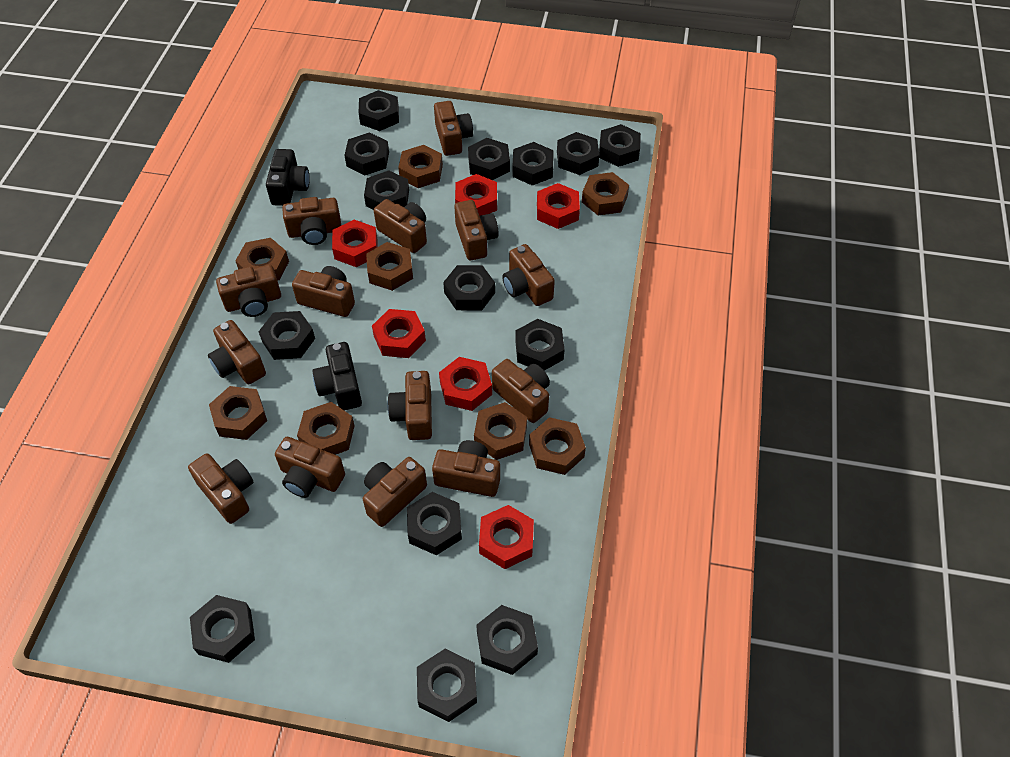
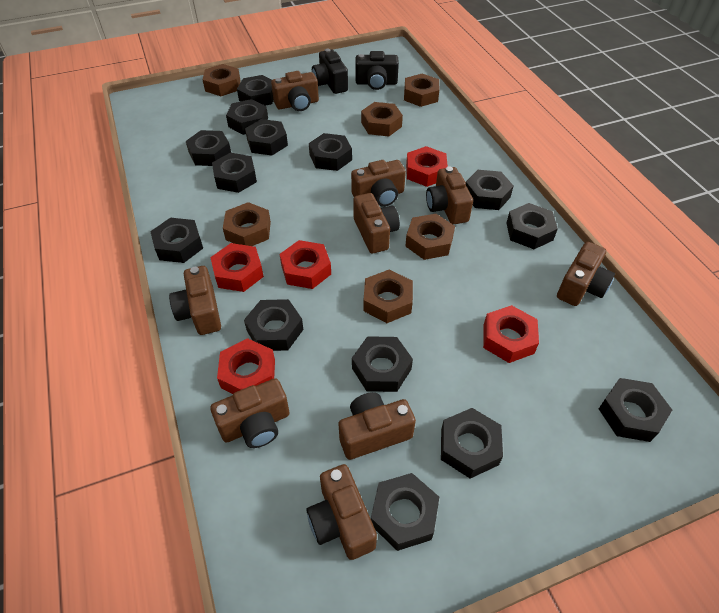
brown camera: 14 -> 9
brown nut: 8 -> 6
red nut: 6 -> 5

